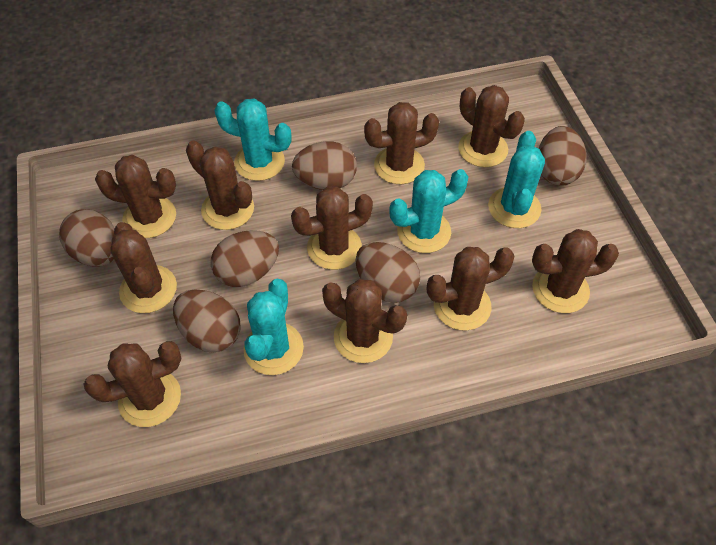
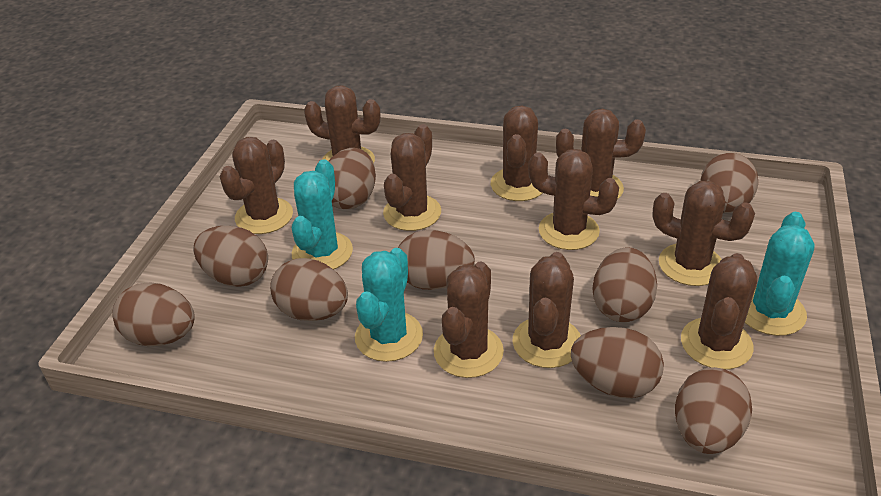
brown egg: 6 -> 9
turquoise cactus: 4 -> 3

